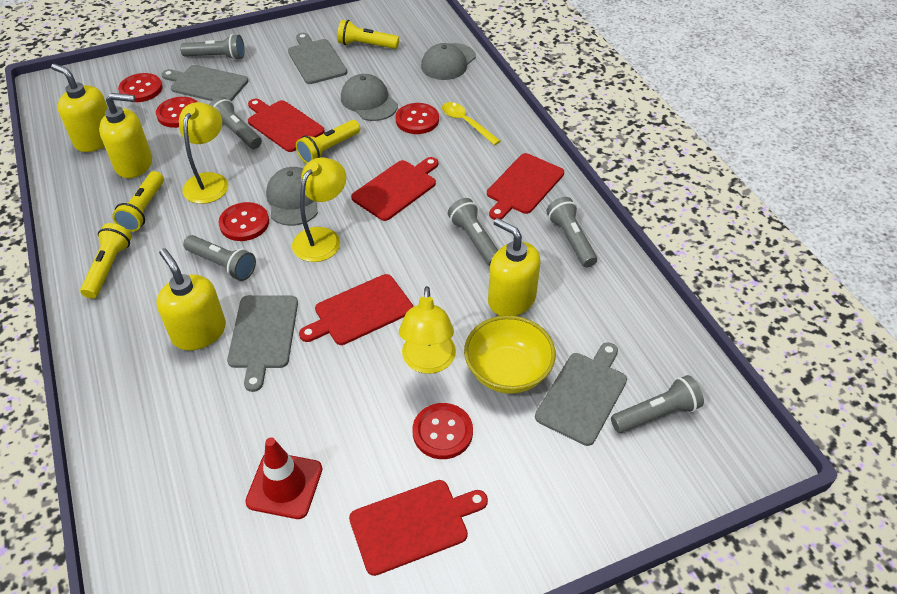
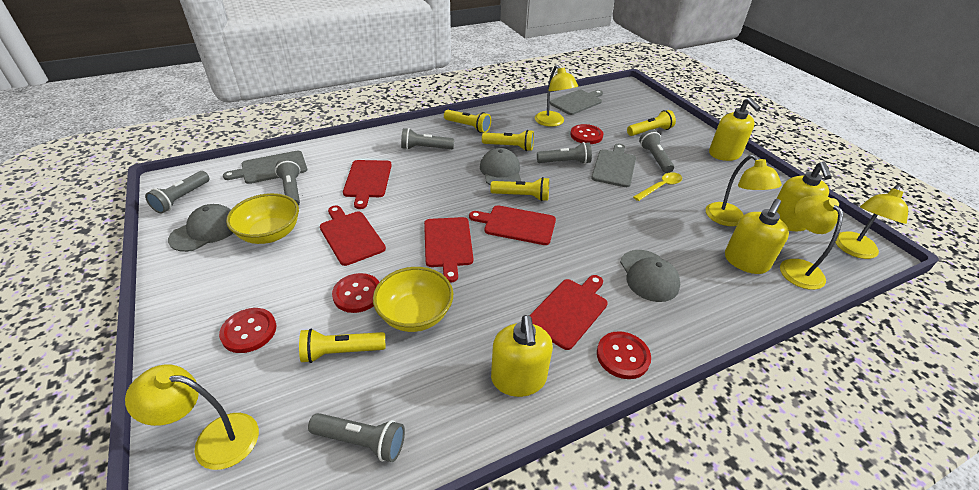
grey cutting board: 4 -> 3
red button: 5 -> 4
red traffic cone: 1 -> 0
yellow bowl: 1 -> 2
yellow flashlight: 4 -> 5
yellow lamp: 3 -> 5

